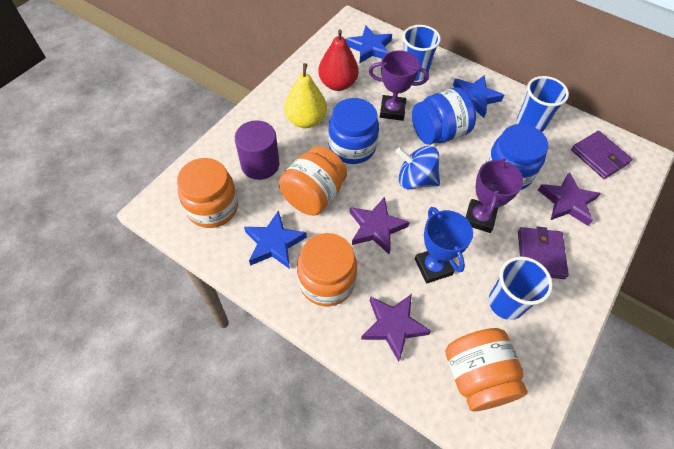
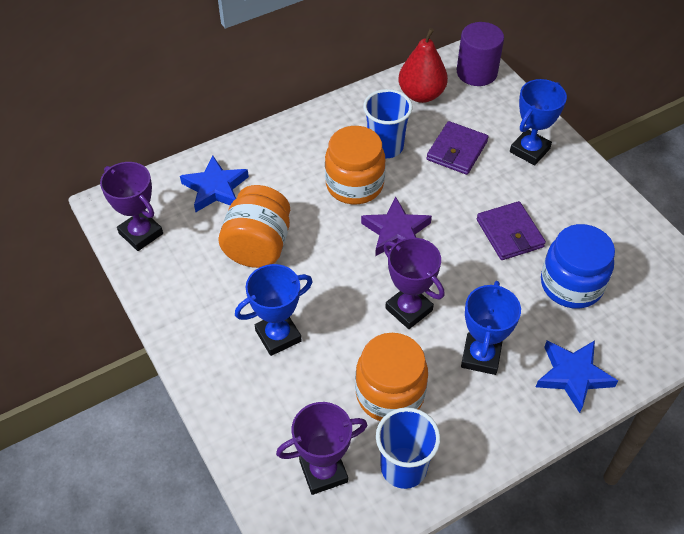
blue cup: 3 -> 2
blue jar: 3 -> 1
blue spinning top: 1 -> 0
blue star: 3 -> 2
blue trophy: 1 -> 3
orange jar: 4 -> 3
purple star: 3 -> 1
purple trophy: 2 -> 3
yellow pear: 1 -> 0

